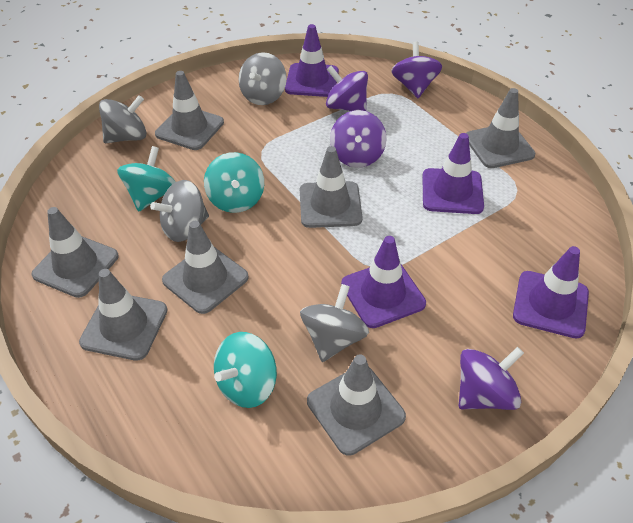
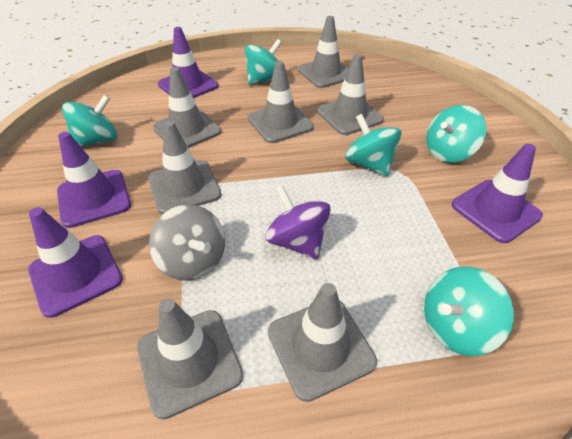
grey spinning top: 4 -> 1
purple spinning top: 4 -> 1
turquoise spinning top: 3 -> 5

